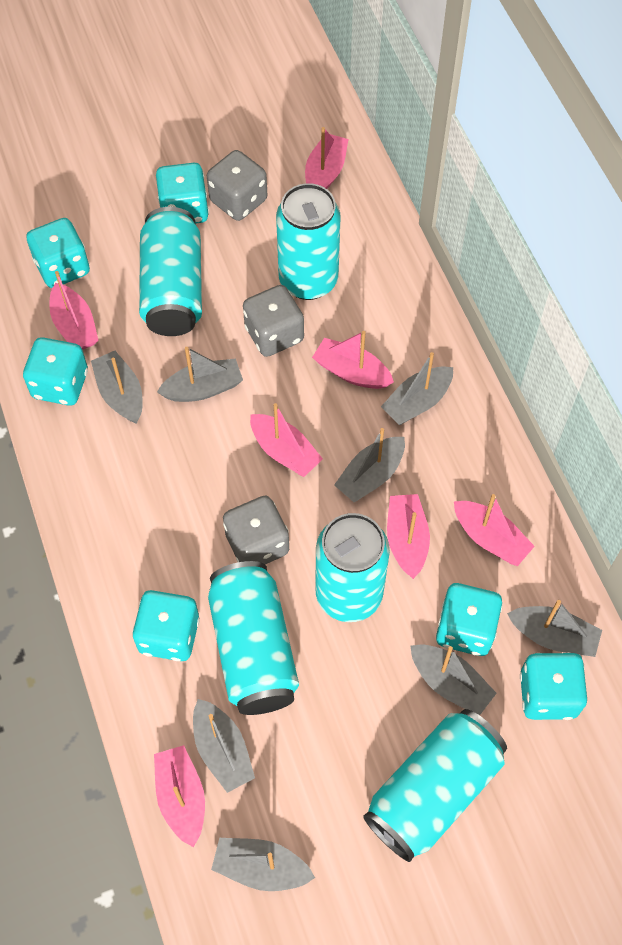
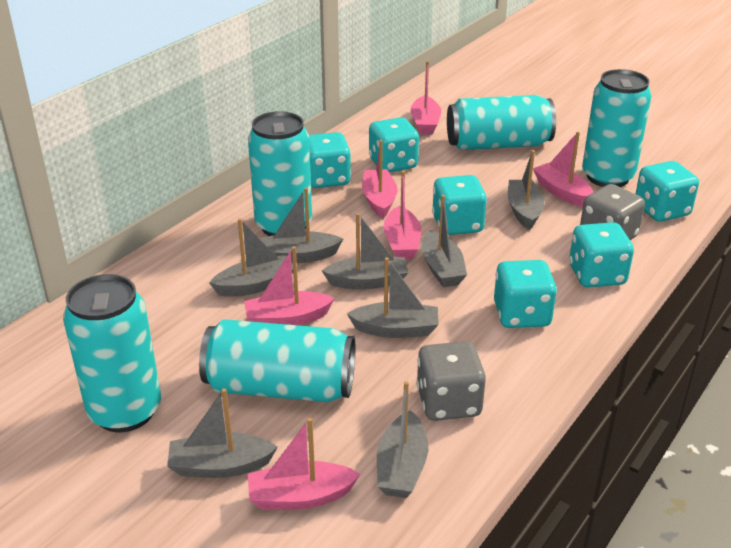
grey dice: 3 -> 2
pink boat: 7 -> 6

